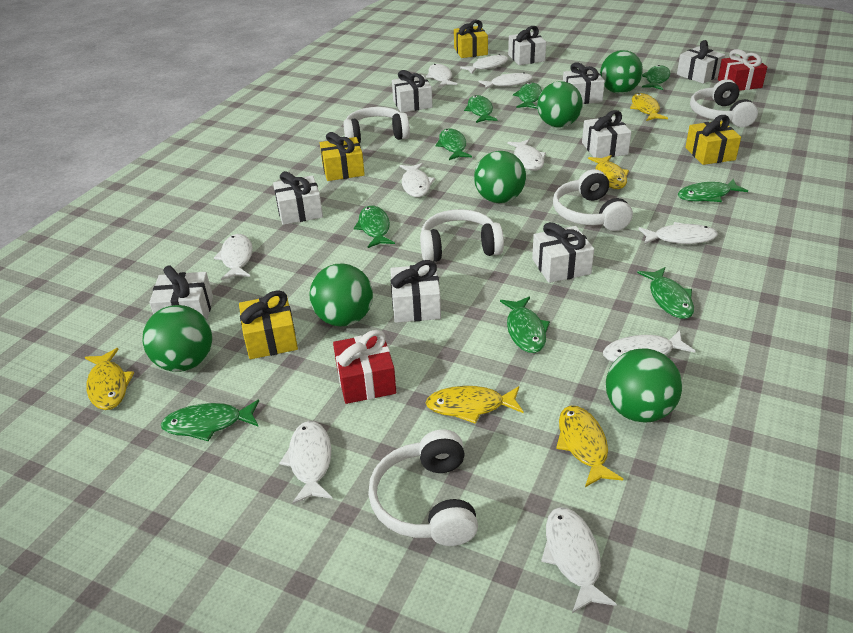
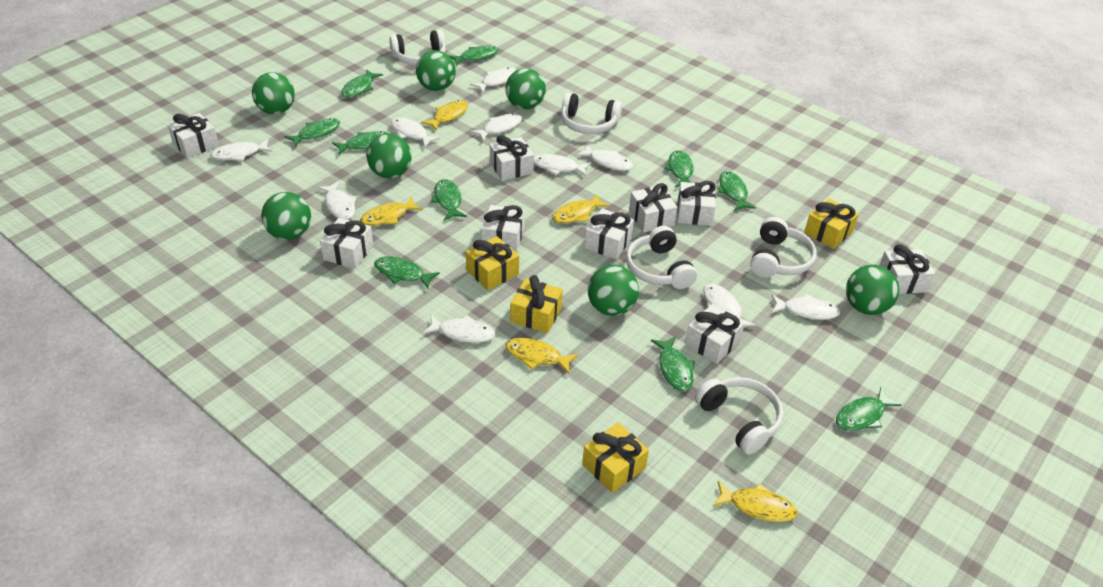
green ball: 6 -> 7
green fish: 9 -> 10
red gift: 2 -> 0

